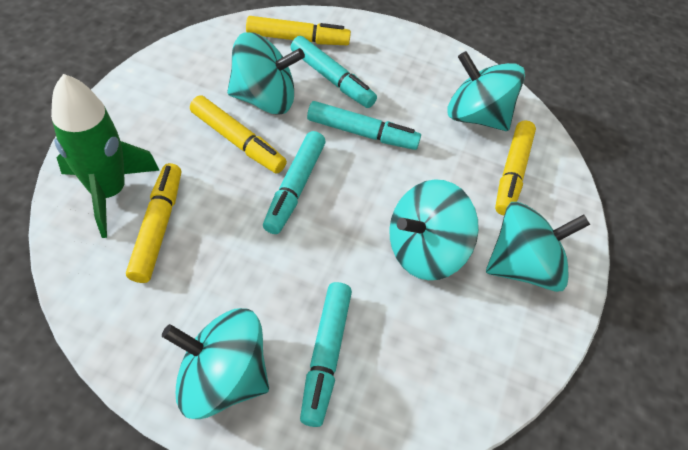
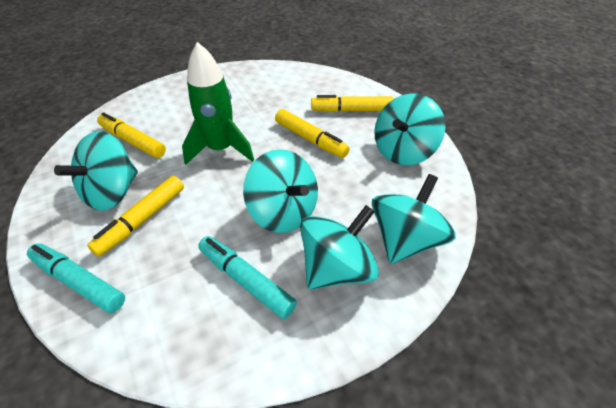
turquoise marker: 4 -> 2

